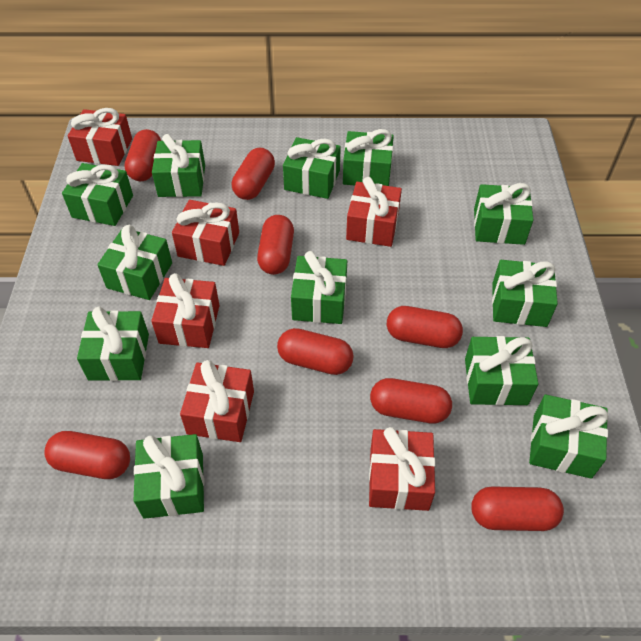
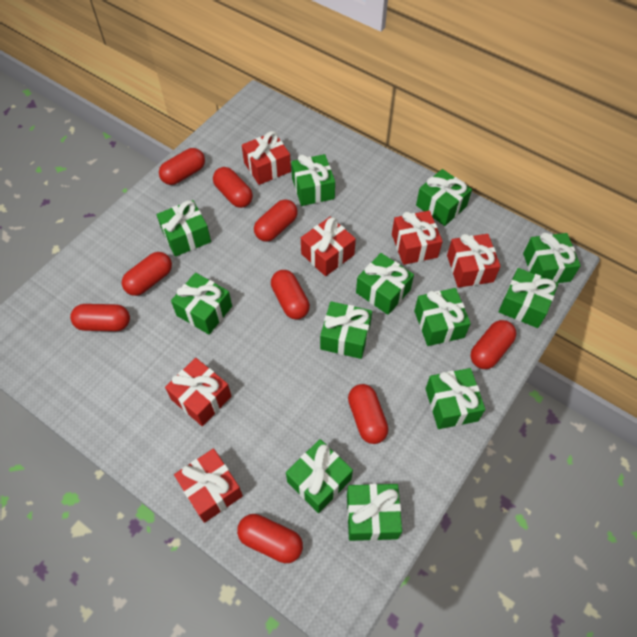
red capsule: 8 -> 9

